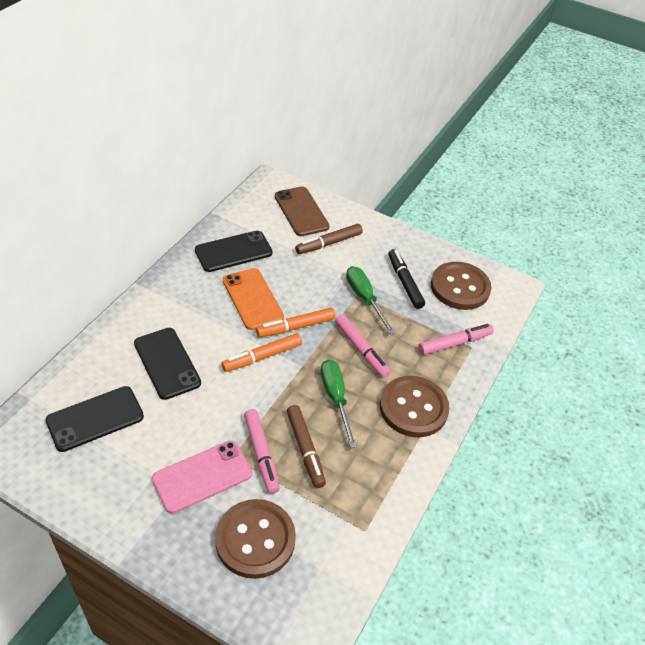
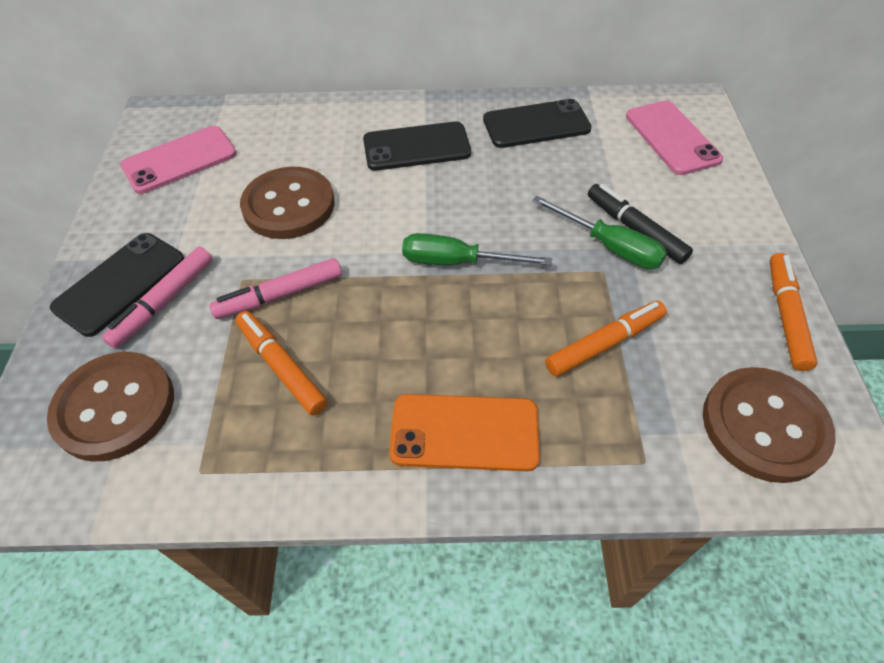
brown marker: 2 -> 0
brown phone: 1 -> 0
orange marker: 2 -> 3
pink marker: 3 -> 2
pink phone: 1 -> 2

